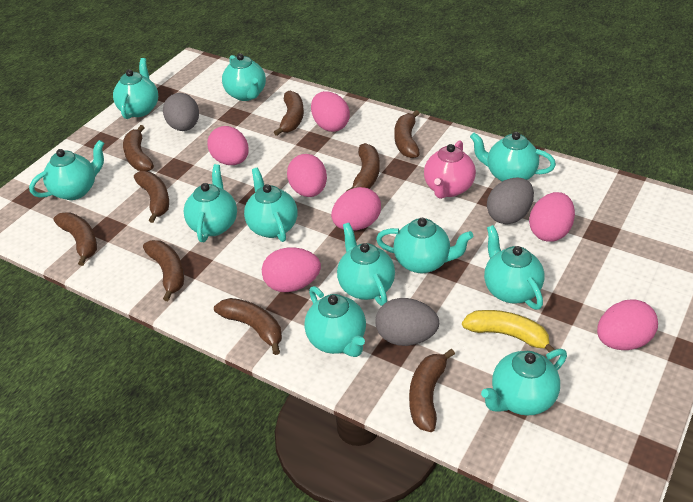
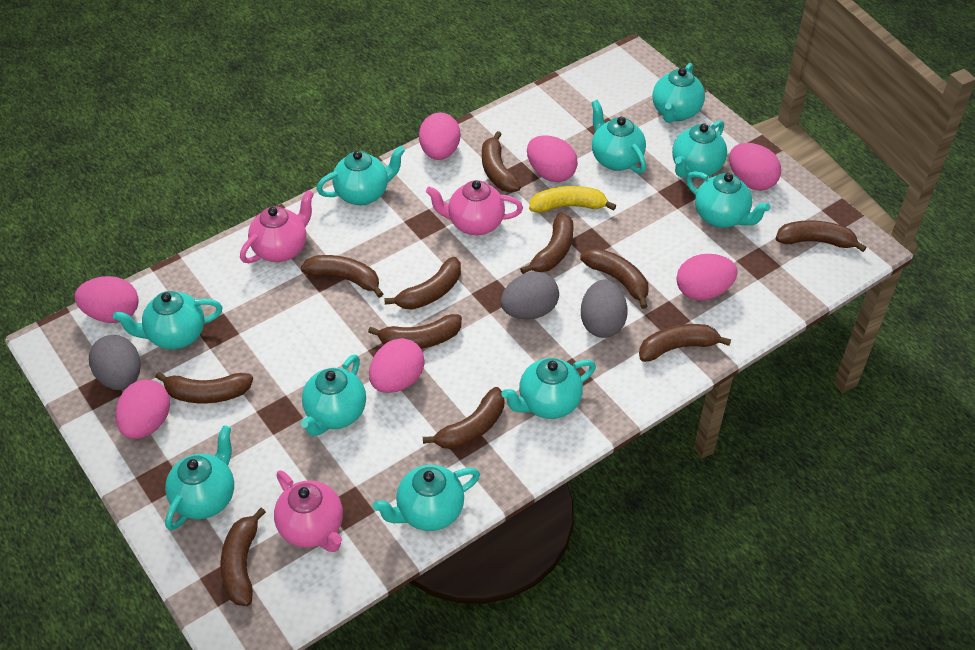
brown banana: 9 -> 11
pink teapot: 1 -> 3
turquoise teapot: 11 -> 10

